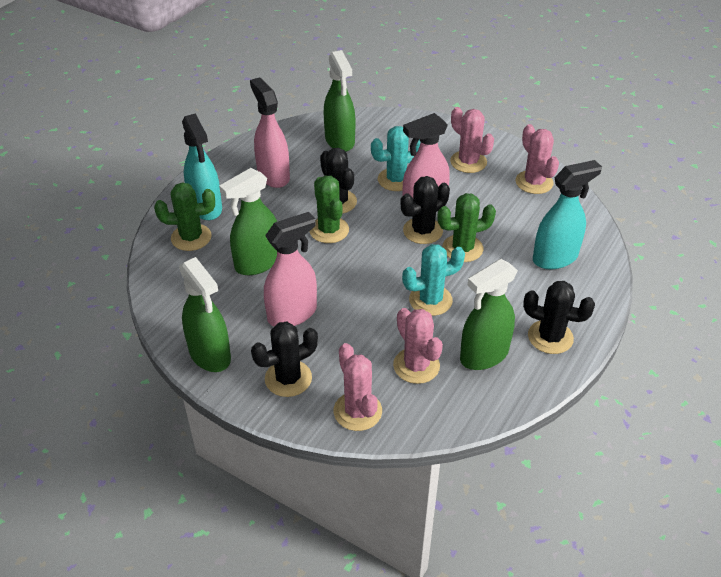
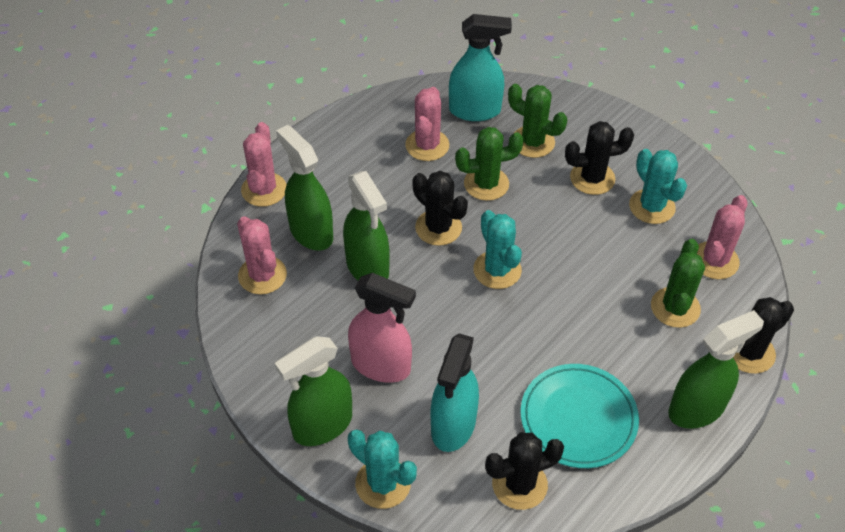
pink spray bottle: 3 -> 1
turquoise cactus: 2 -> 3
turquoise plate: 0 -> 1

